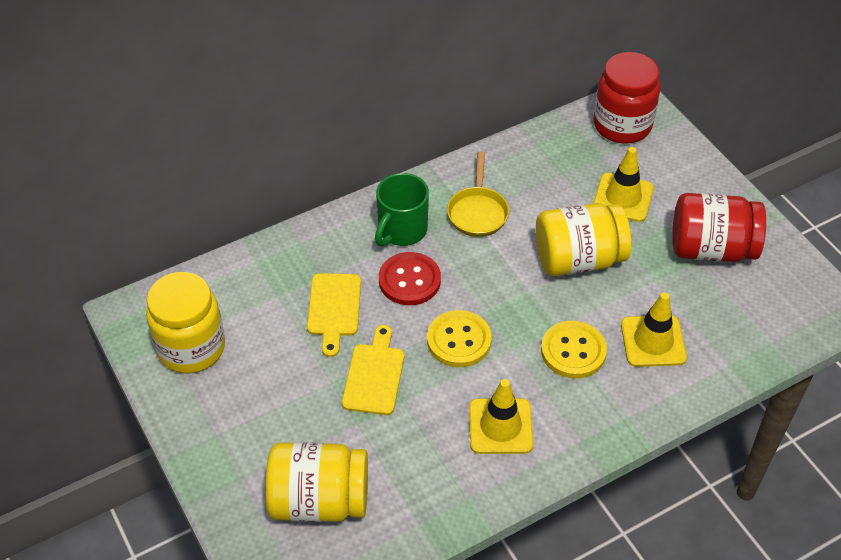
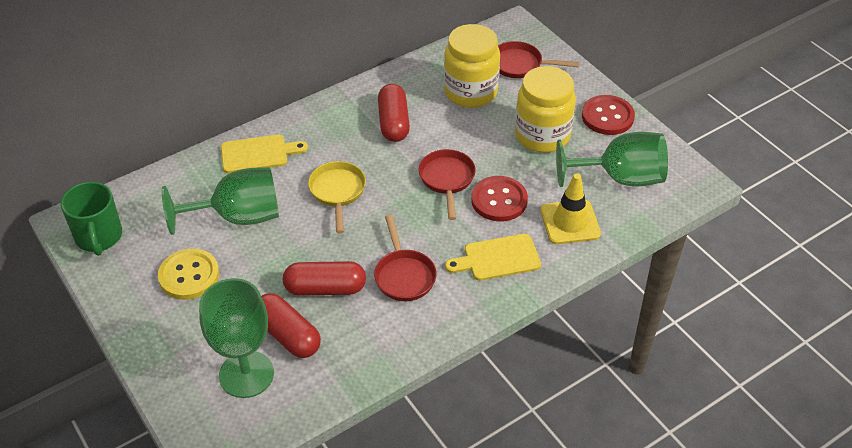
green goblet: 0 -> 3
red button: 1 -> 2
red capsule: 0 -> 3
red jar: 2 -> 0
red pan: 0 -> 3
yellow button: 2 -> 1
yellow jar: 3 -> 2
yellow traffic cone: 3 -> 1

